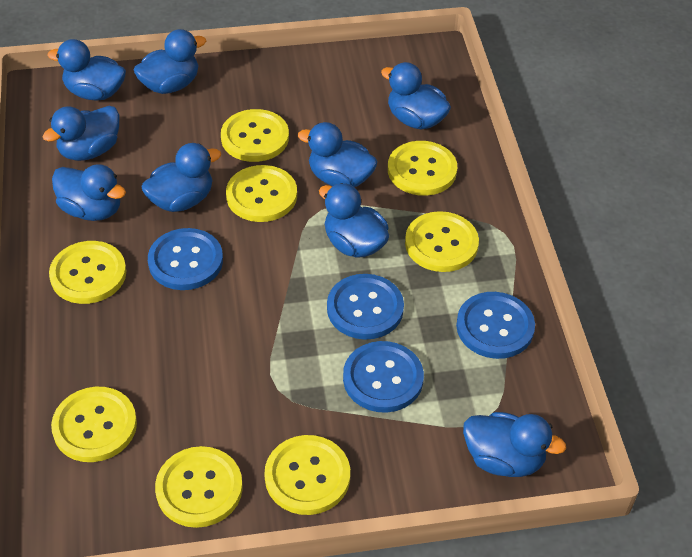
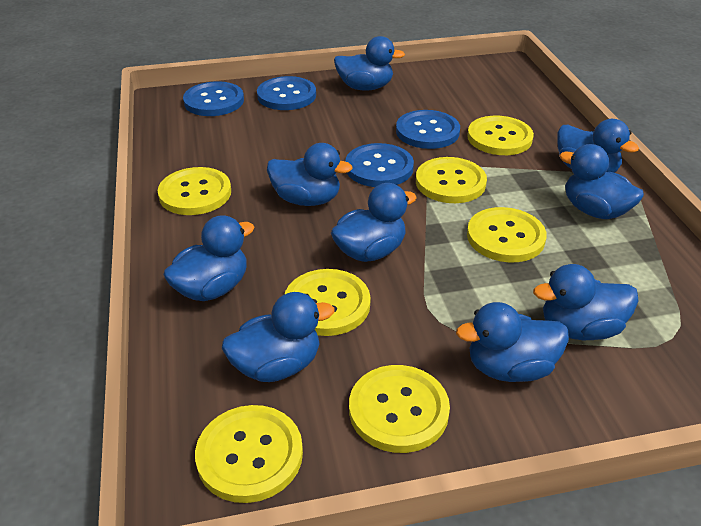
yellow button: 8 -> 7

